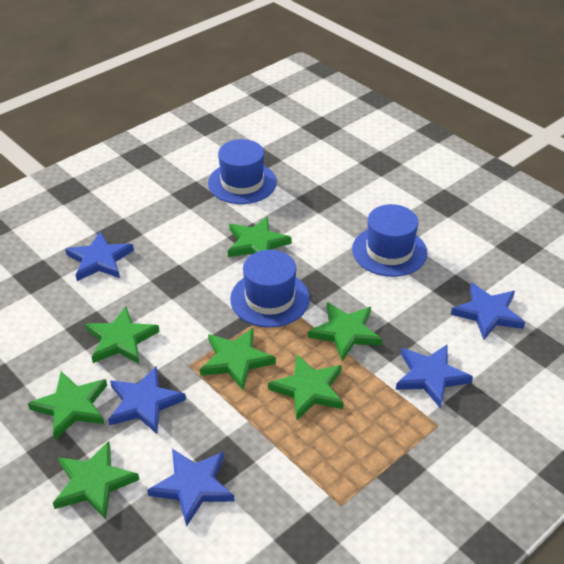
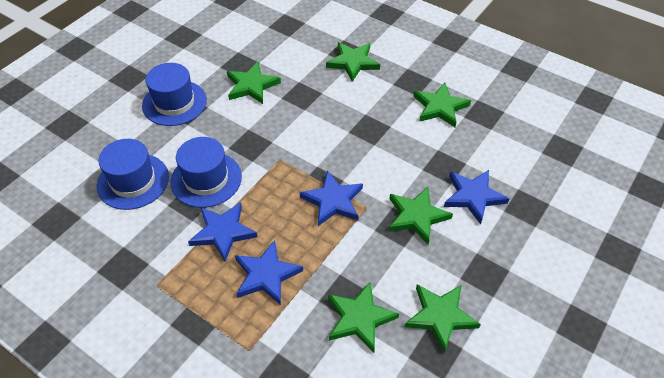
blue star: 5 -> 4
green star: 7 -> 6

